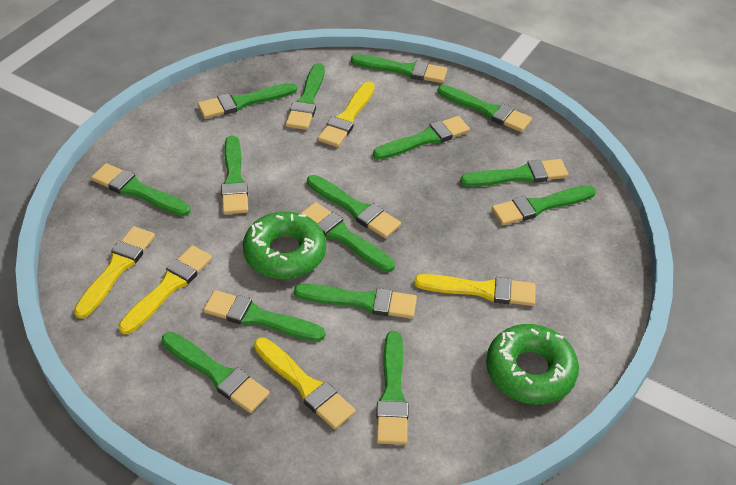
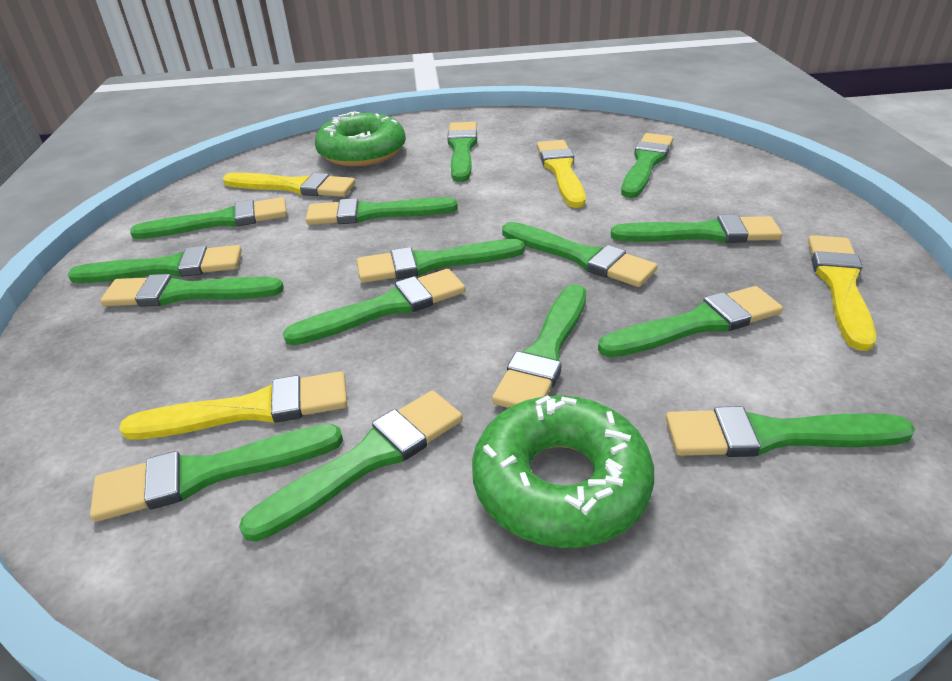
yellow brush: 5 -> 4

